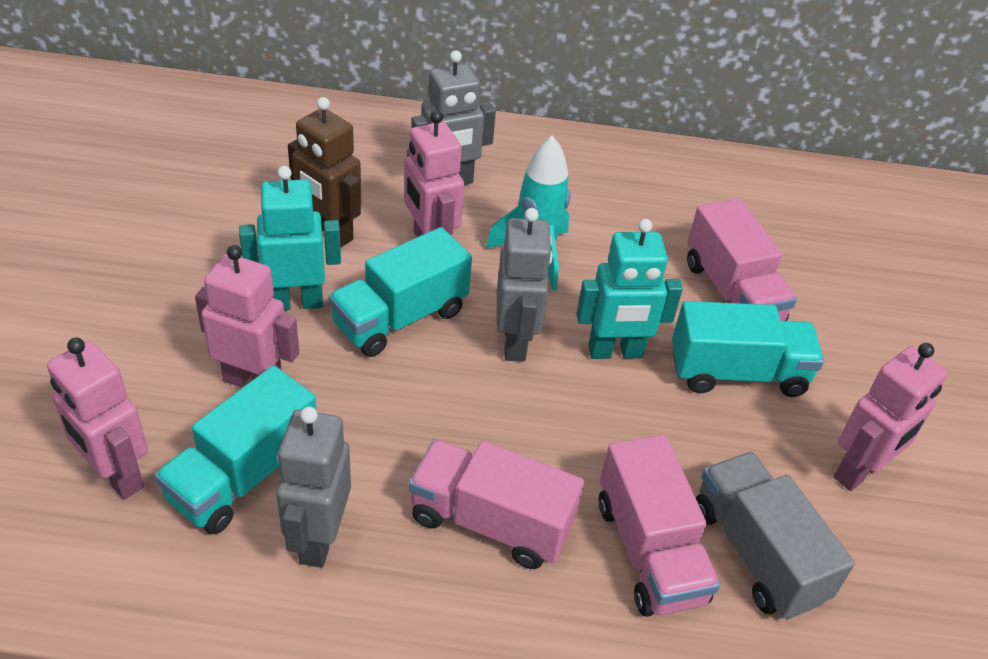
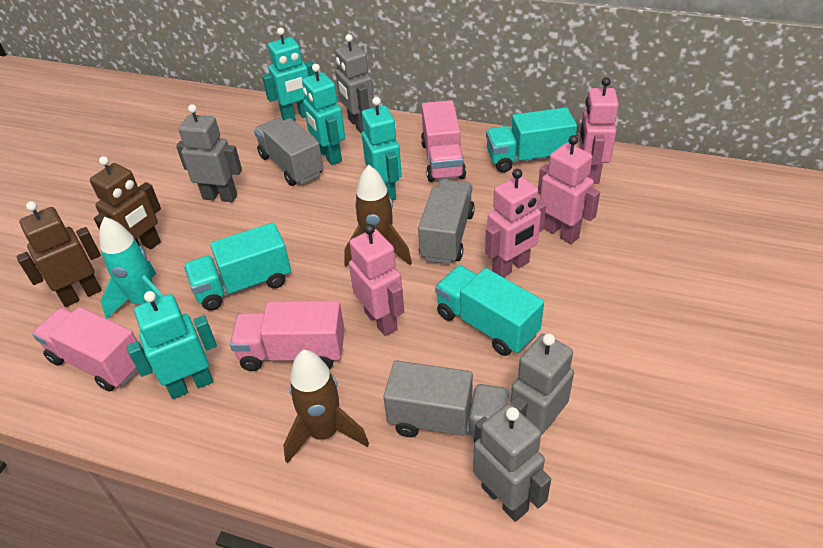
brown robot: 1 -> 2
brown rocket: 0 -> 2
grey robot: 3 -> 4
grey truck: 1 -> 3
turquoise robot: 2 -> 4

